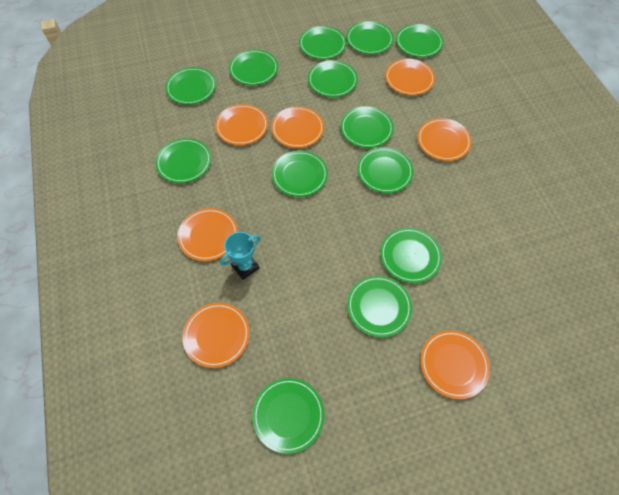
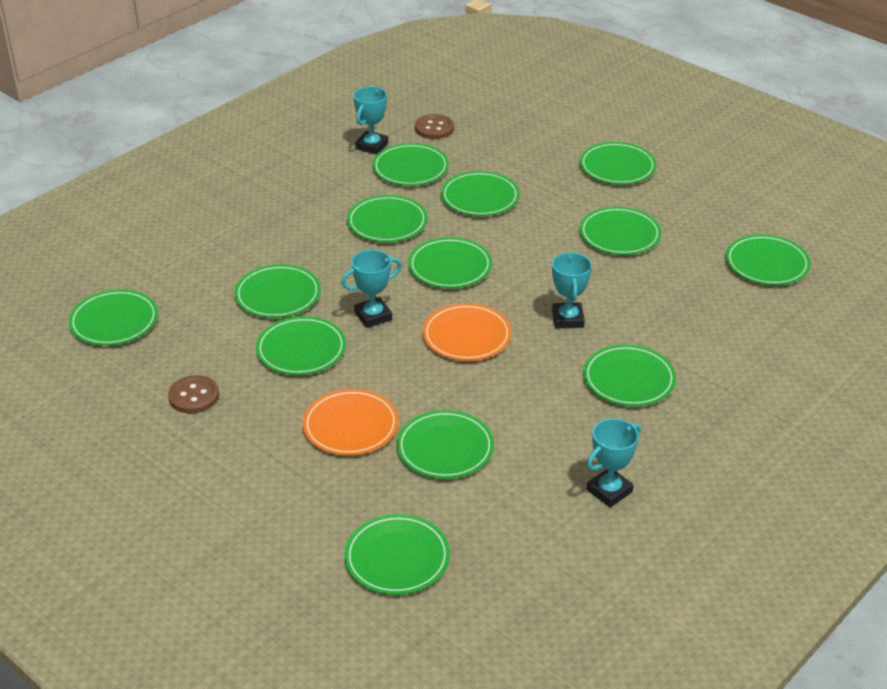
brown button: 0 -> 2
orange plate: 7 -> 2
turquoise trophy: 1 -> 4

